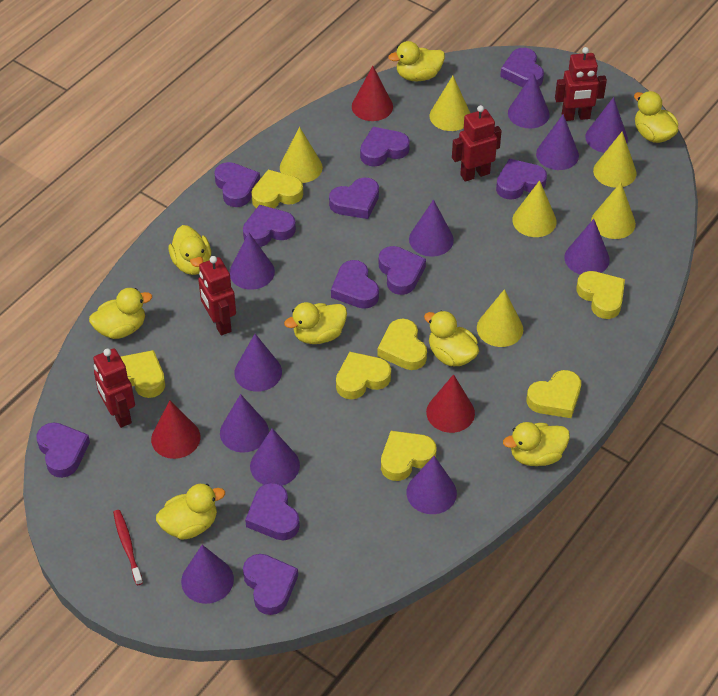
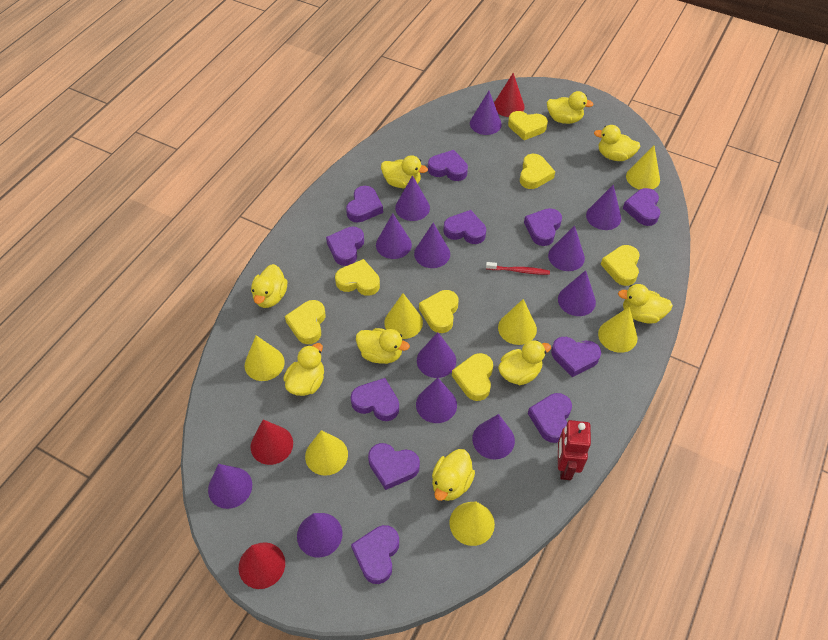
purple cone: 11 -> 12
red robot: 4 -> 1
yellow cone: 6 -> 7
yellow duck: 8 -> 9

